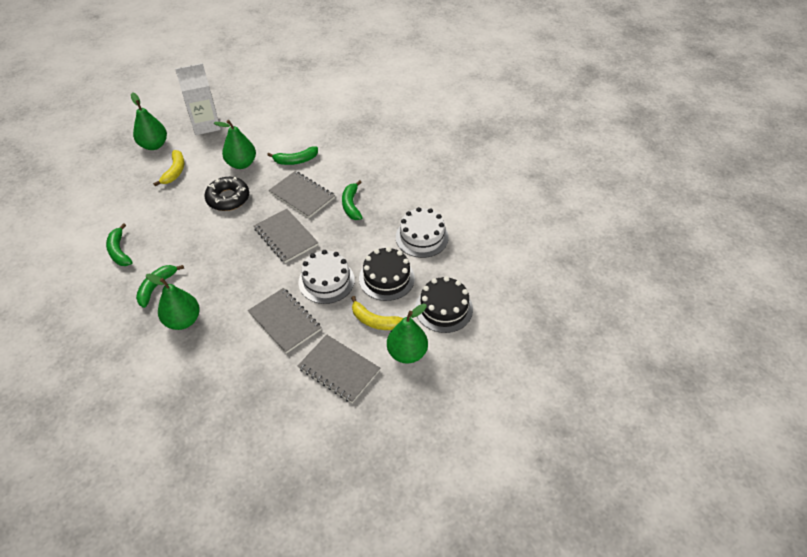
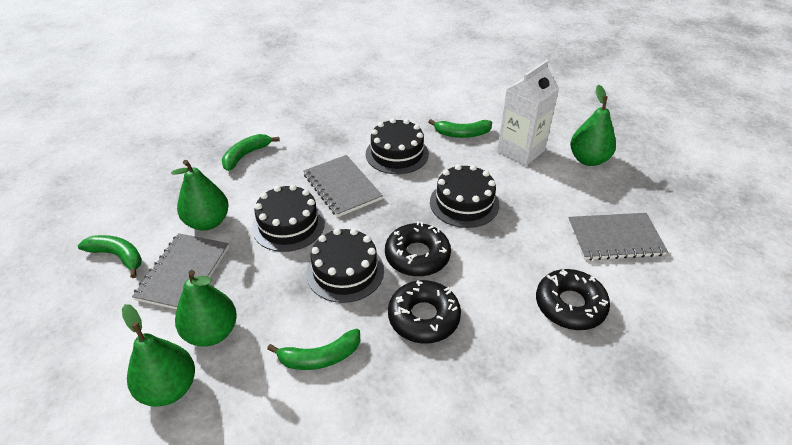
black cake: 2 -> 4
black donut: 1 -> 3
grey notebook: 4 -> 3
white cake: 2 -> 0
yellow banana: 2 -> 0

